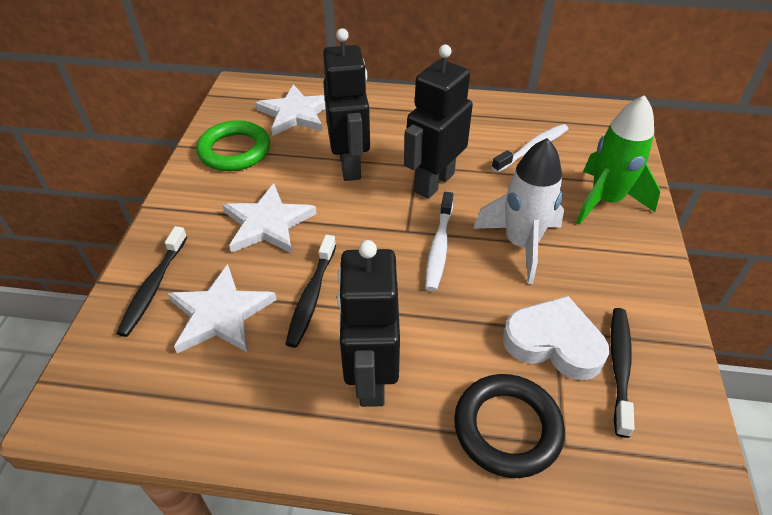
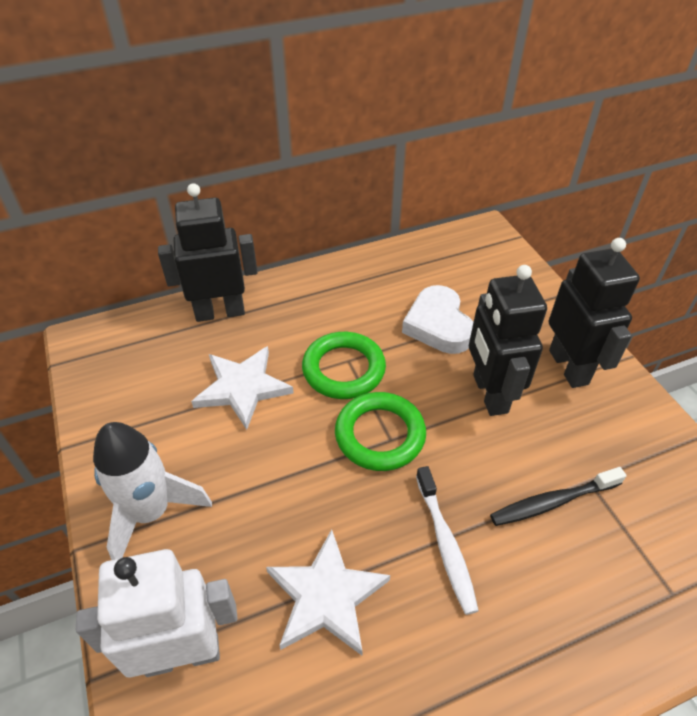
black ring: 1 -> 0
black toothbrush: 3 -> 1
green ring: 1 -> 2
green rocket: 1 -> 0
white robot: 0 -> 1
white star: 3 -> 2
white toothbrush: 2 -> 1

